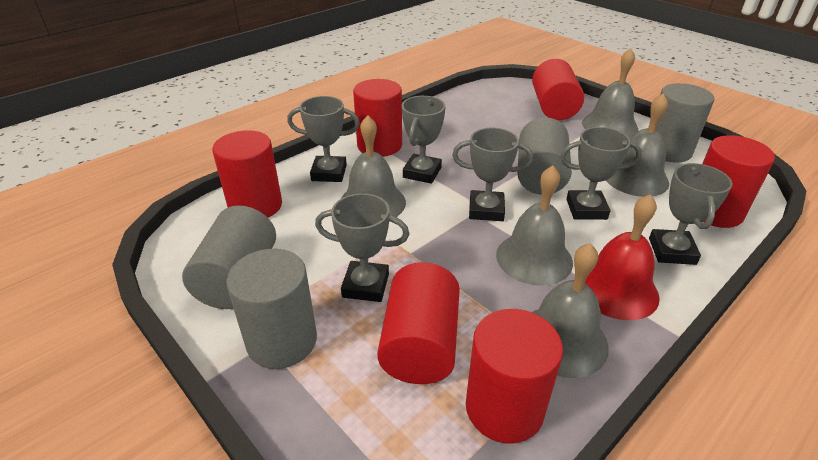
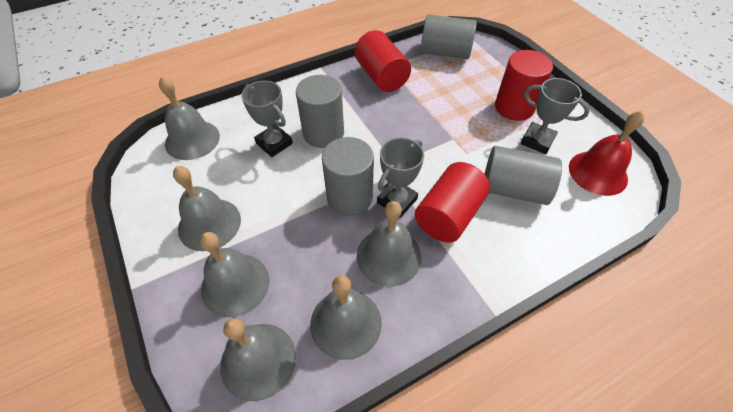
grey bell: 5 -> 6
grey trophy: 6 -> 3
red cylinder: 6 -> 3

